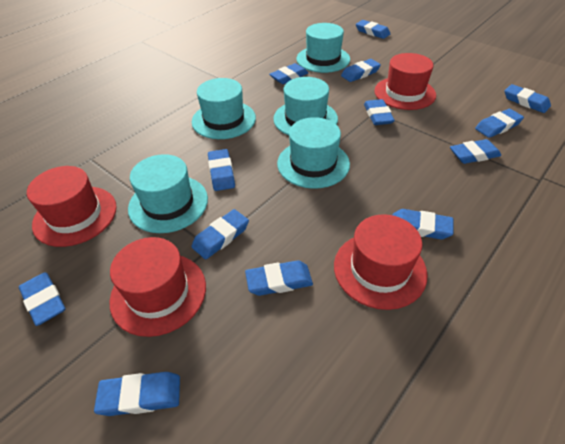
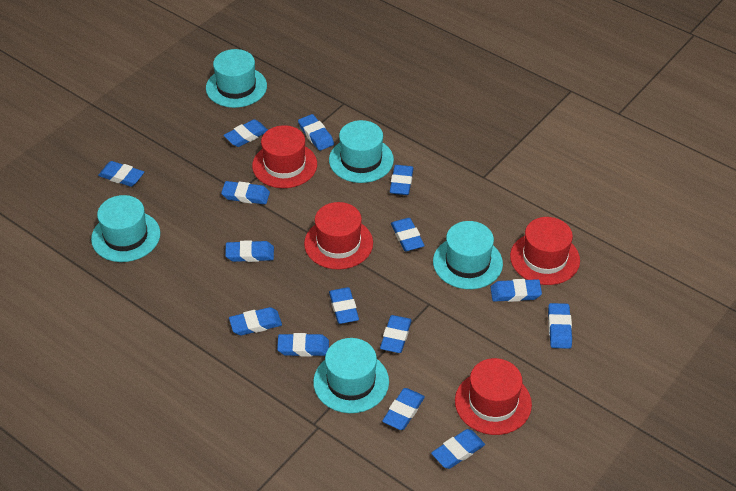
blue eraser: 13 -> 15

